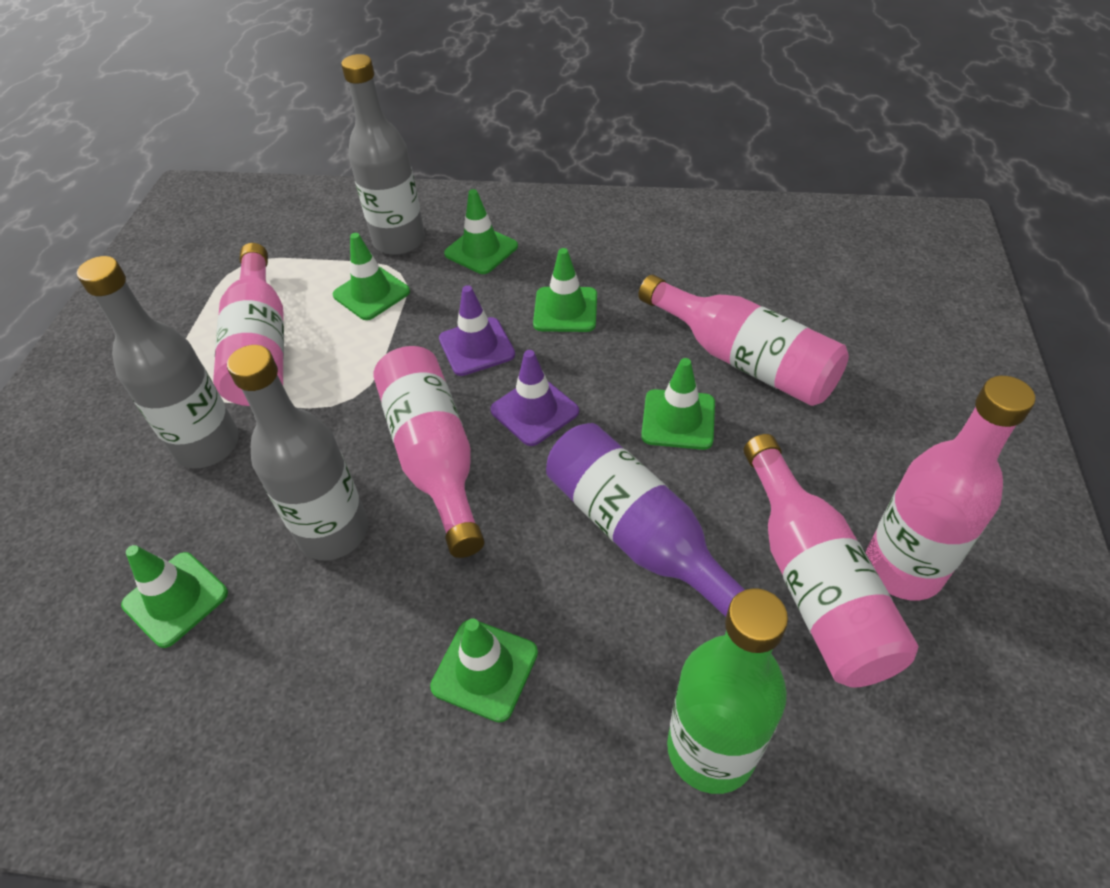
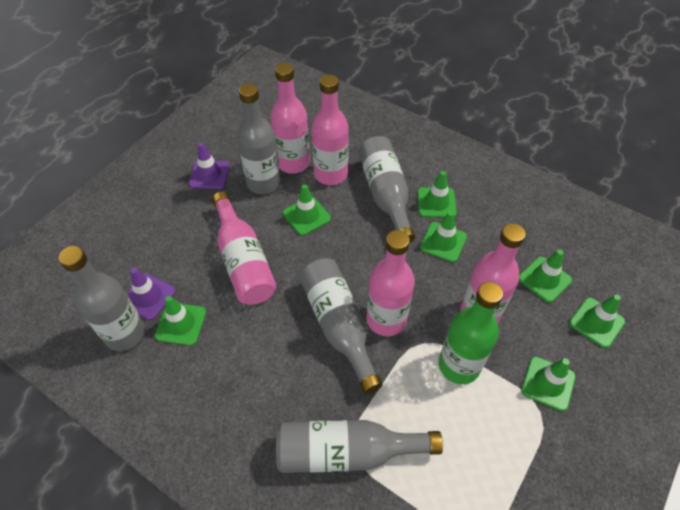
green traffic cone: 6 -> 7
grey bottle: 3 -> 5
purple bottle: 1 -> 0

